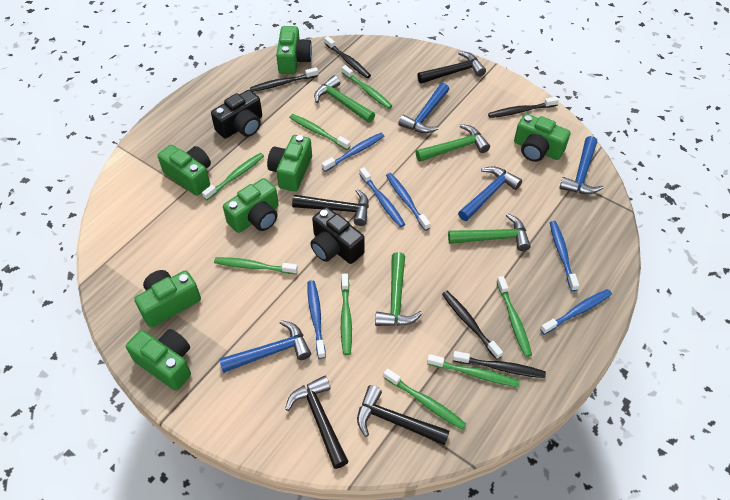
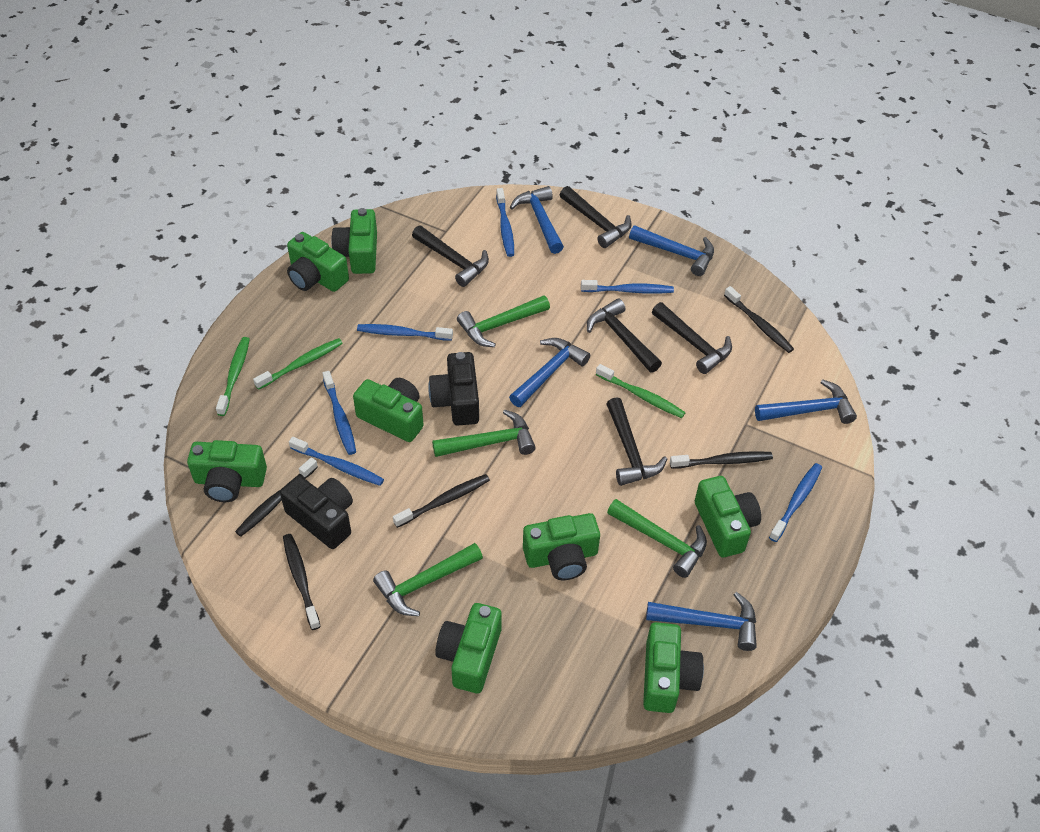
black hammer: 4 -> 5
blue hammer: 4 -> 5
green camera: 7 -> 8
green toothbrush: 8 -> 3

